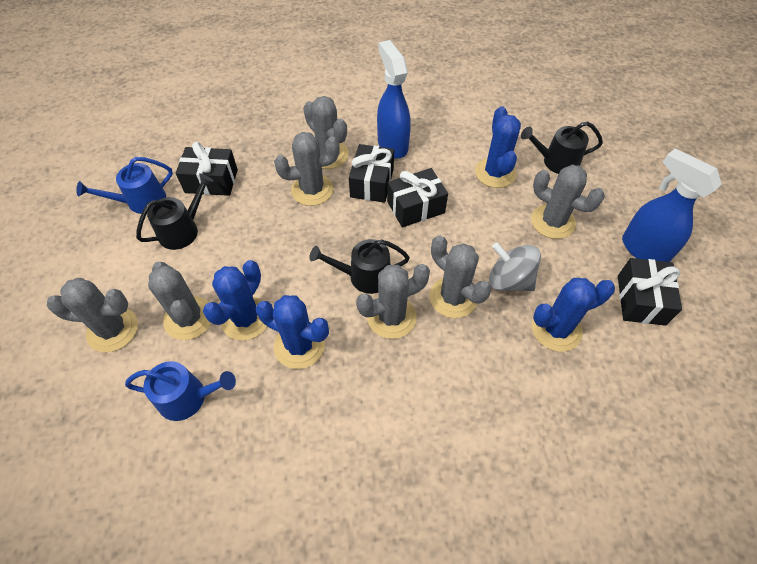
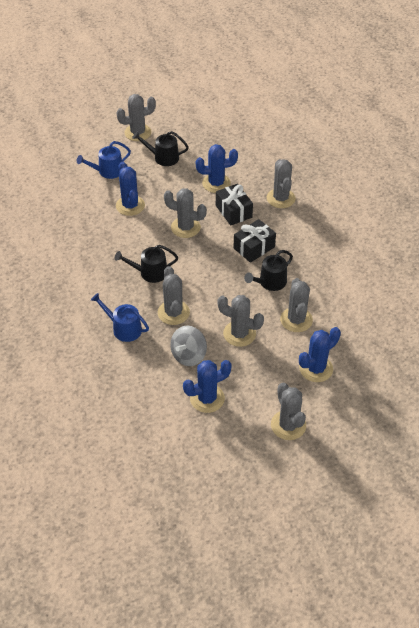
black gift: 4 -> 2
blue spray bottle: 2 -> 0

